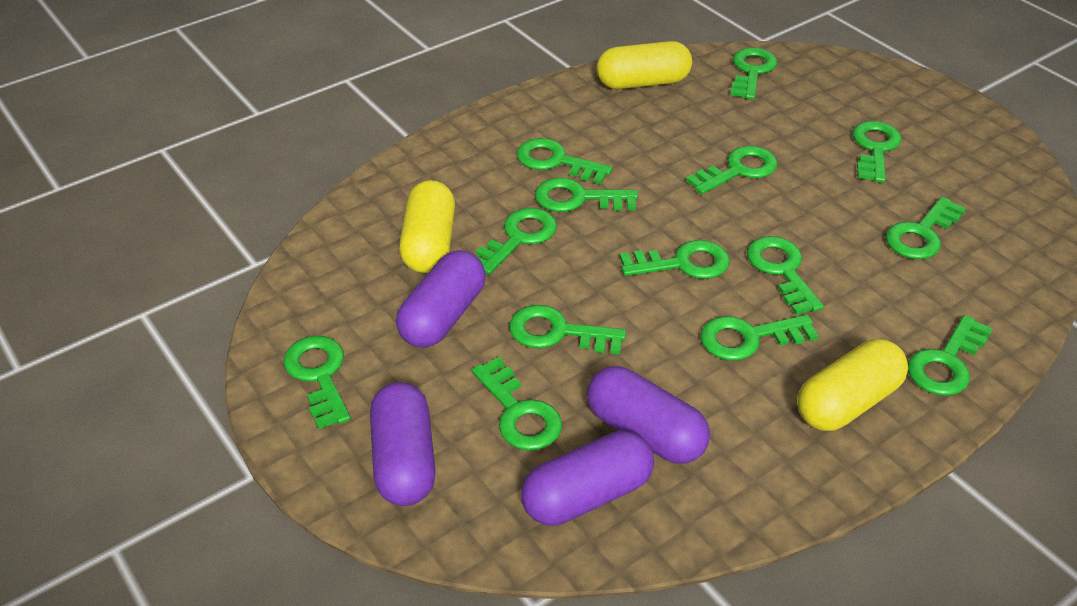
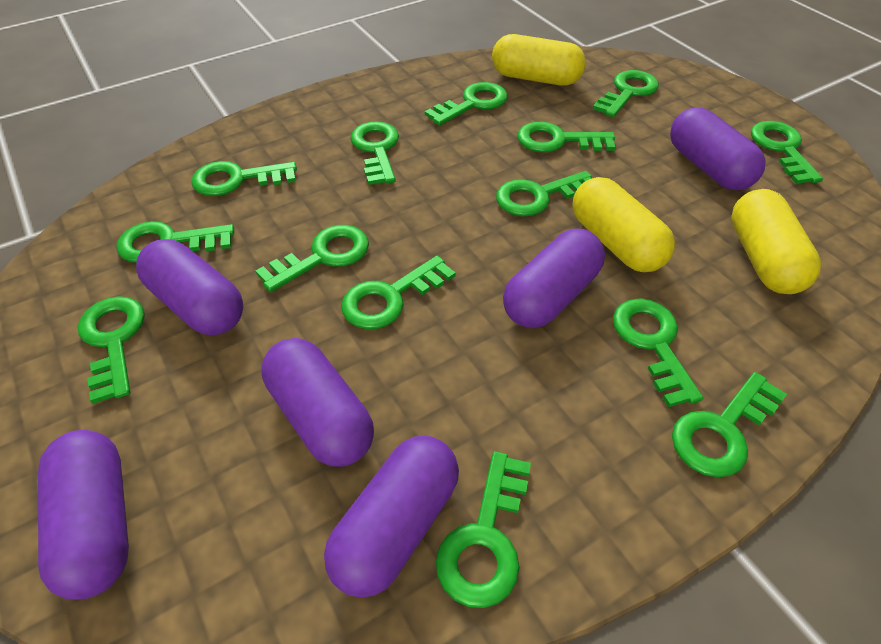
purple capsule: 4 -> 6

